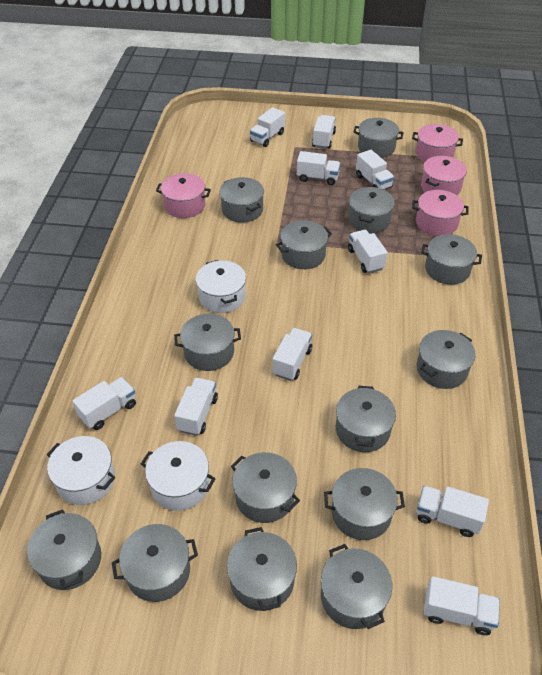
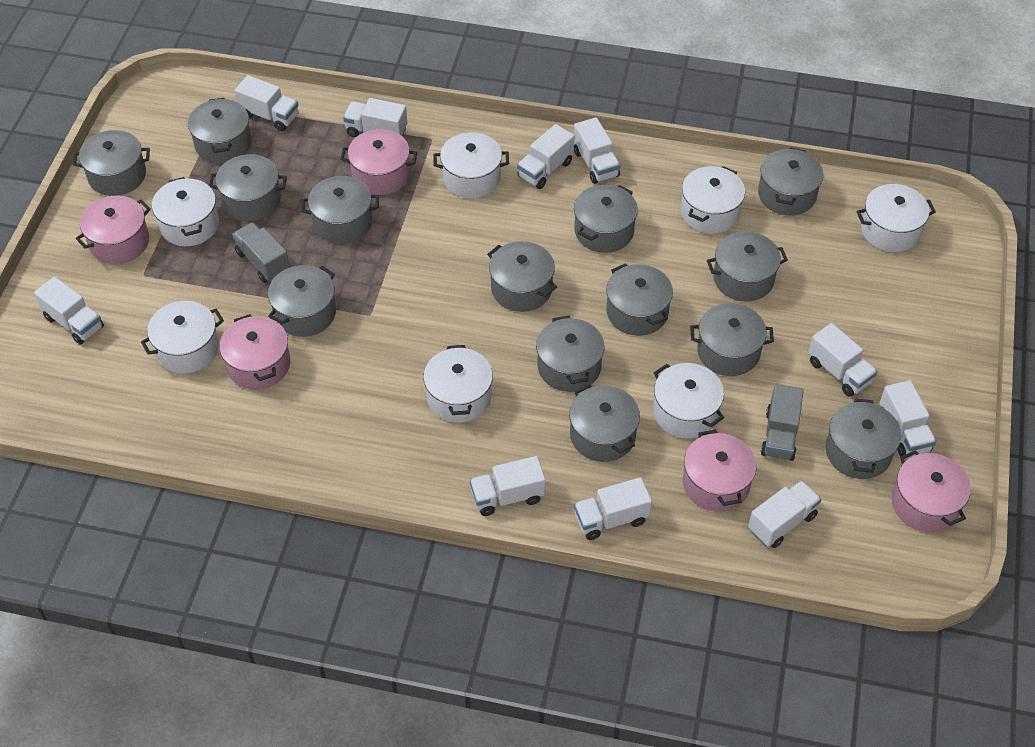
grey truck: 0 -> 2
pink pot: 4 -> 5
white pot: 3 -> 7

